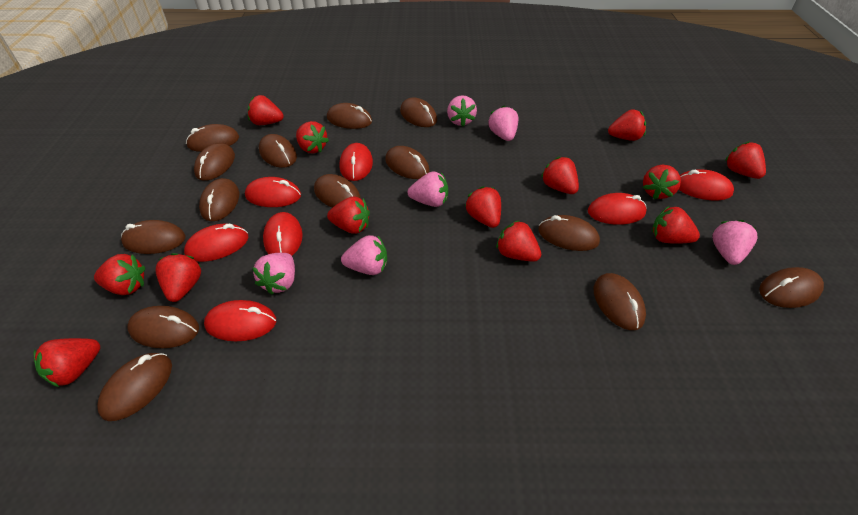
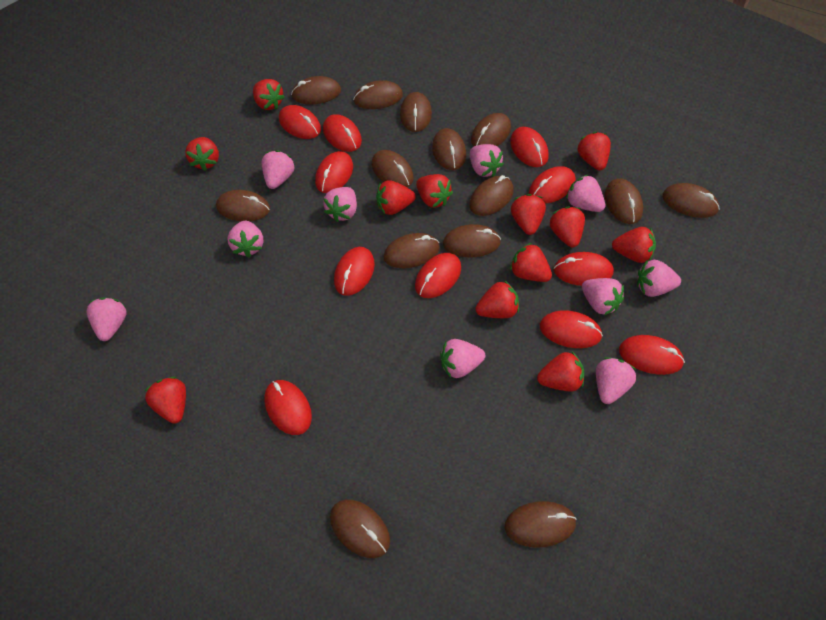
pink strawberry: 6 -> 10
red mouse: 7 -> 11
red strawberry: 13 -> 12

